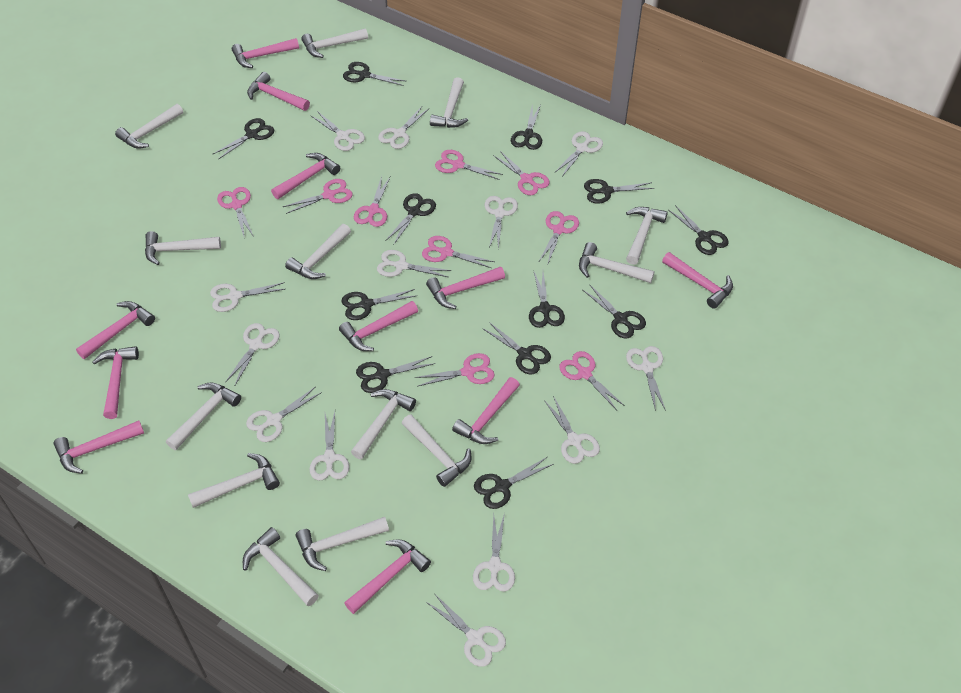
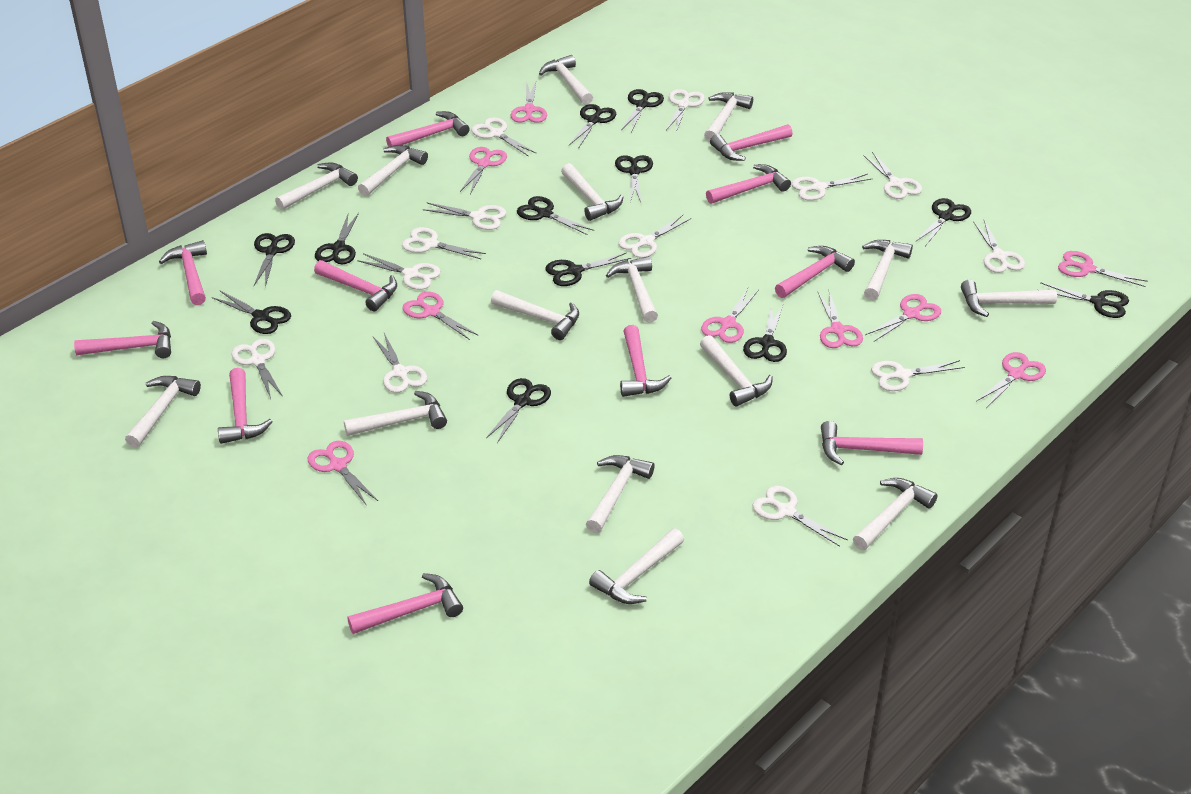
white hammer: 13 -> 15

